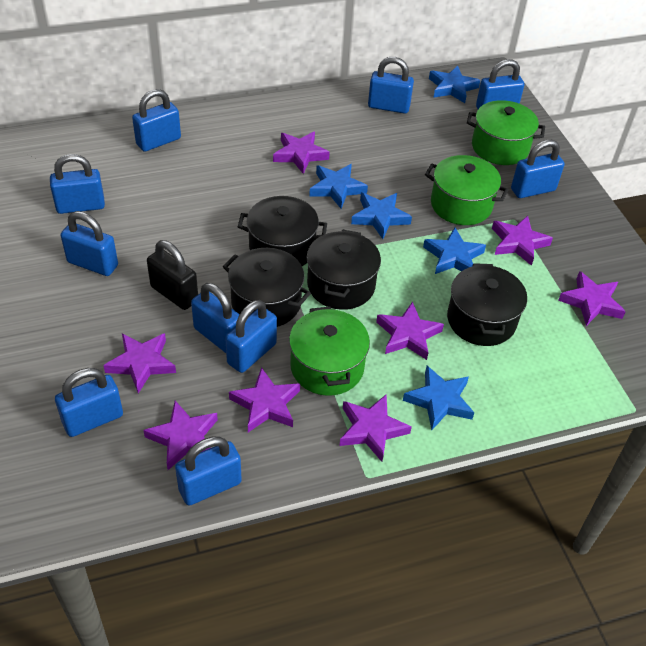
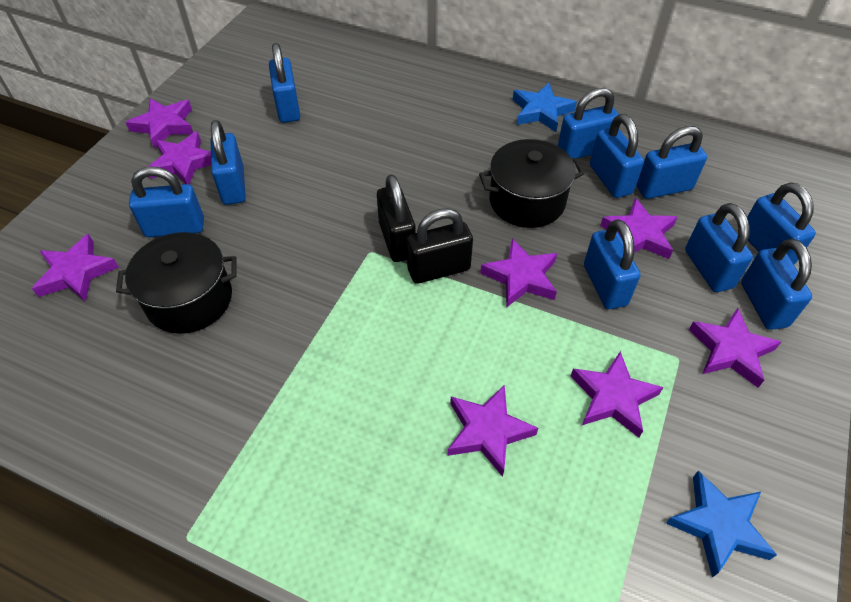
black padlock: 1 -> 2
black pot: 4 -> 2
blue star: 5 -> 2
green pot: 3 -> 0

